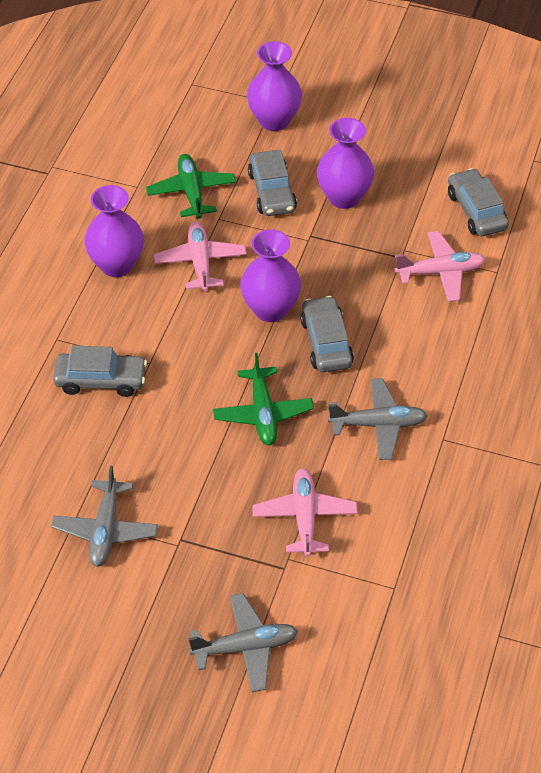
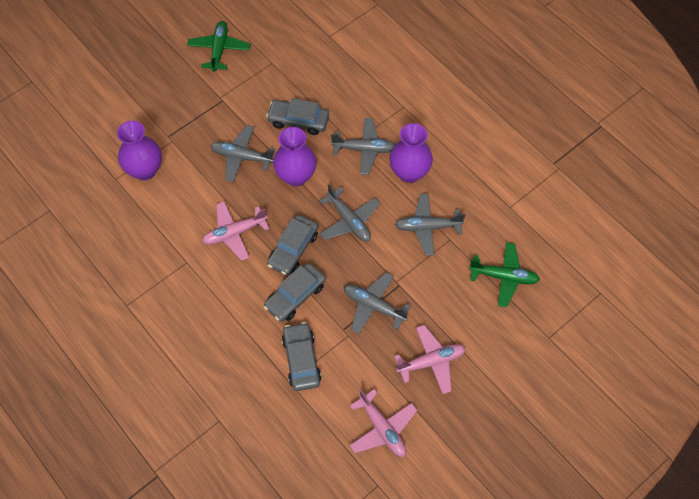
grey plane: 3 -> 5
purple vase: 4 -> 3

